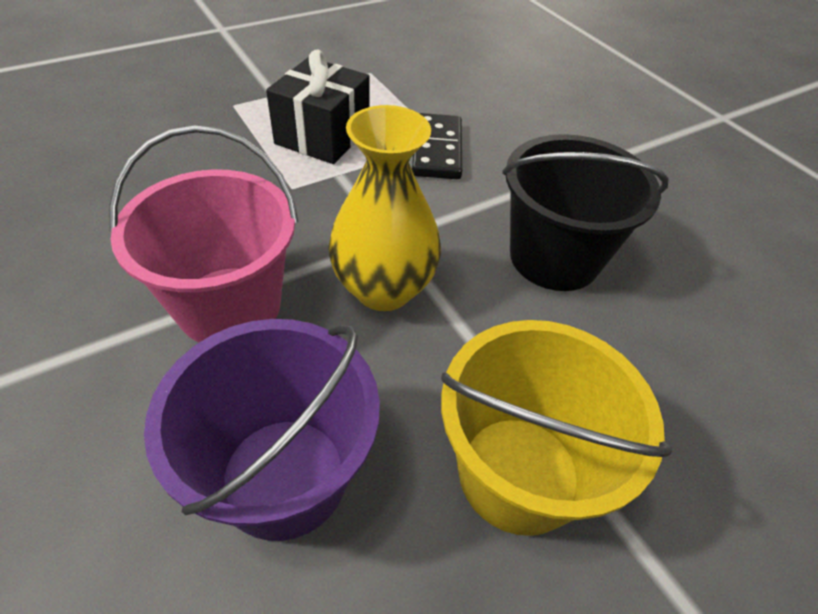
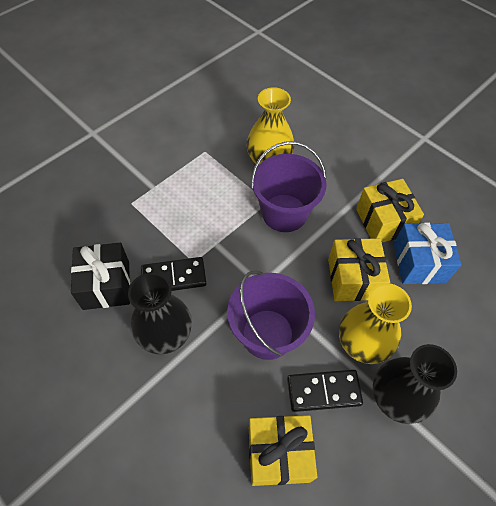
black bucket: 1 -> 0
black domino: 1 -> 2
black vase: 0 -> 2
blue gift: 0 -> 1
pink bucket: 1 -> 0
purple bucket: 1 -> 2
yellow bucket: 1 -> 0
yellow gift: 0 -> 3
yellow vase: 1 -> 2

